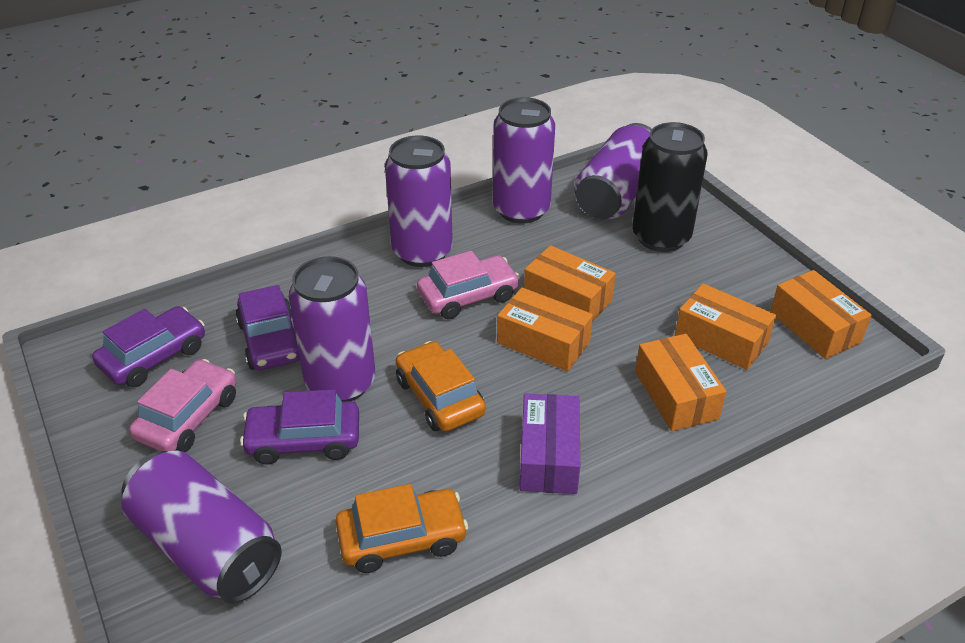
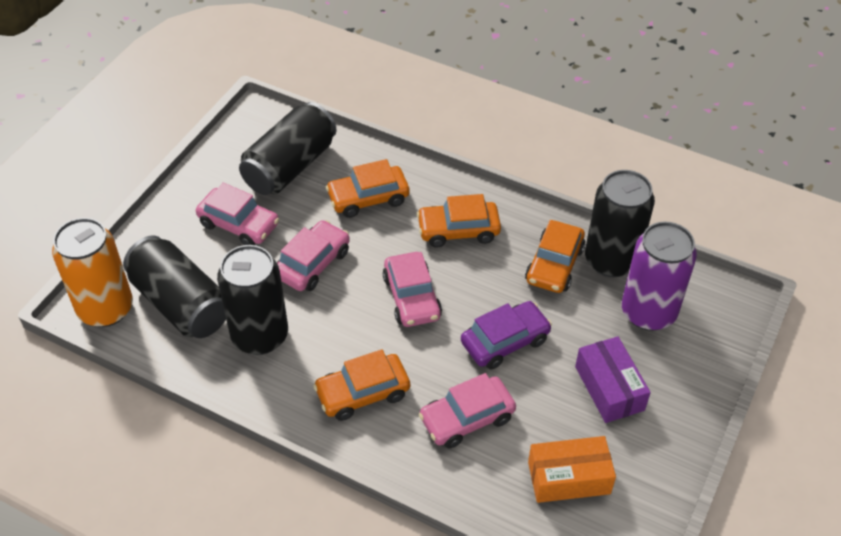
black can: 1 -> 4
orange box: 5 -> 1
orange can: 0 -> 1
orange car: 2 -> 4
pink car: 2 -> 4
purple can: 5 -> 1
purple car: 3 -> 1

